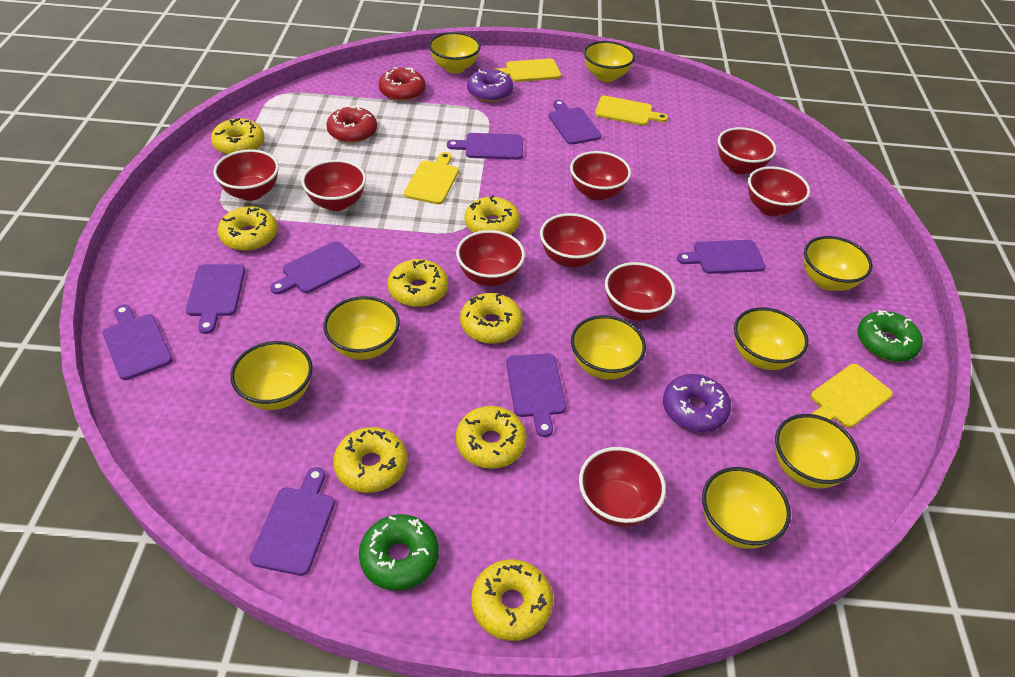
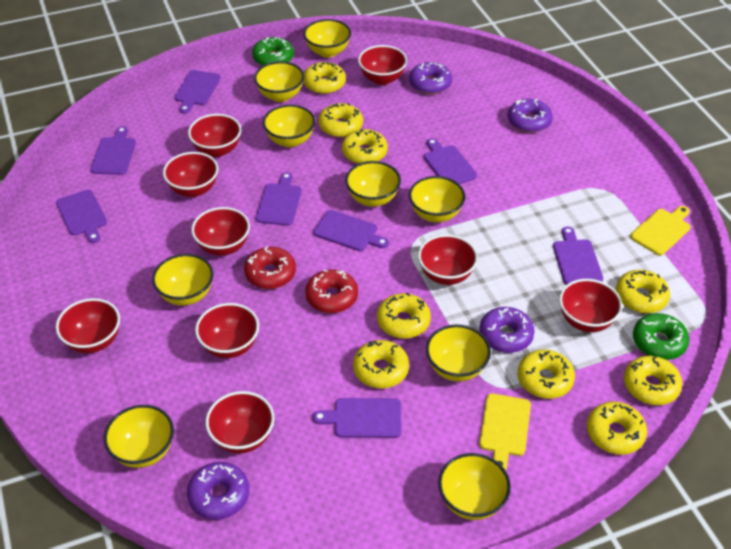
purple donut: 2 -> 4
yellow cutting board: 4 -> 2
yellow donut: 8 -> 9

